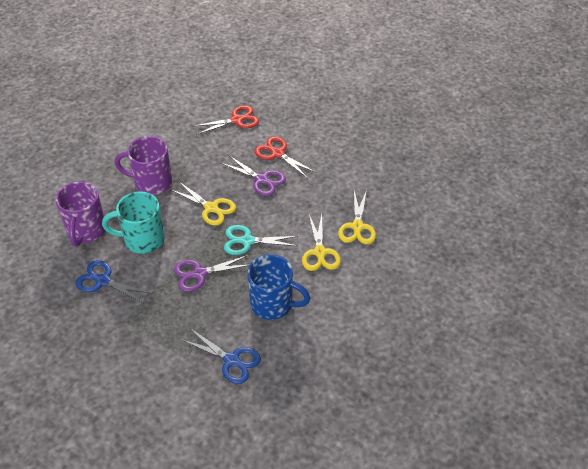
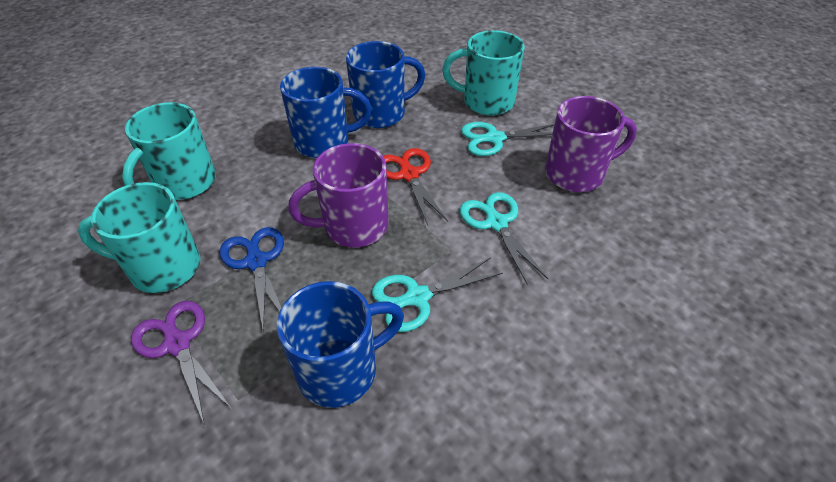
blue mug: 1 -> 3
blue scissors: 2 -> 1
purple scissors: 2 -> 1
red scissors: 2 -> 1
turquoise mug: 1 -> 3
turquoise scissors: 1 -> 3
yellow scissors: 3 -> 0

